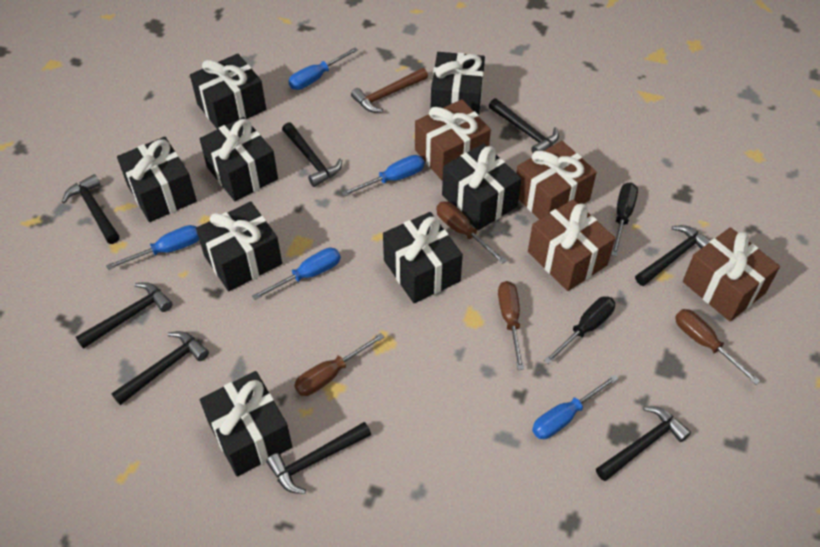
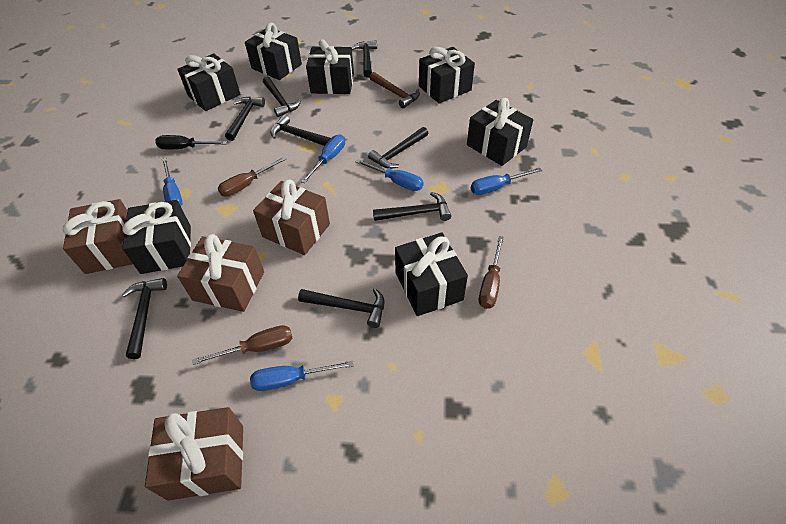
black gift: 8 -> 7
black screwdriver: 2 -> 1
brown screwdriver: 4 -> 3

